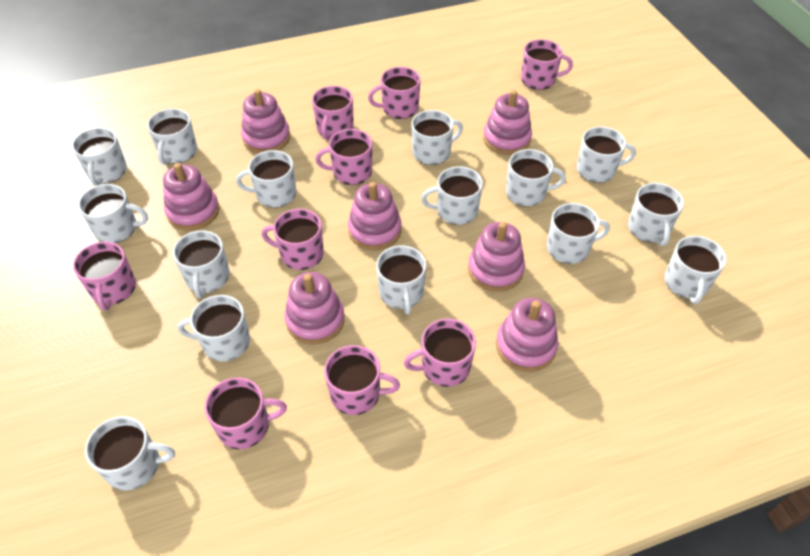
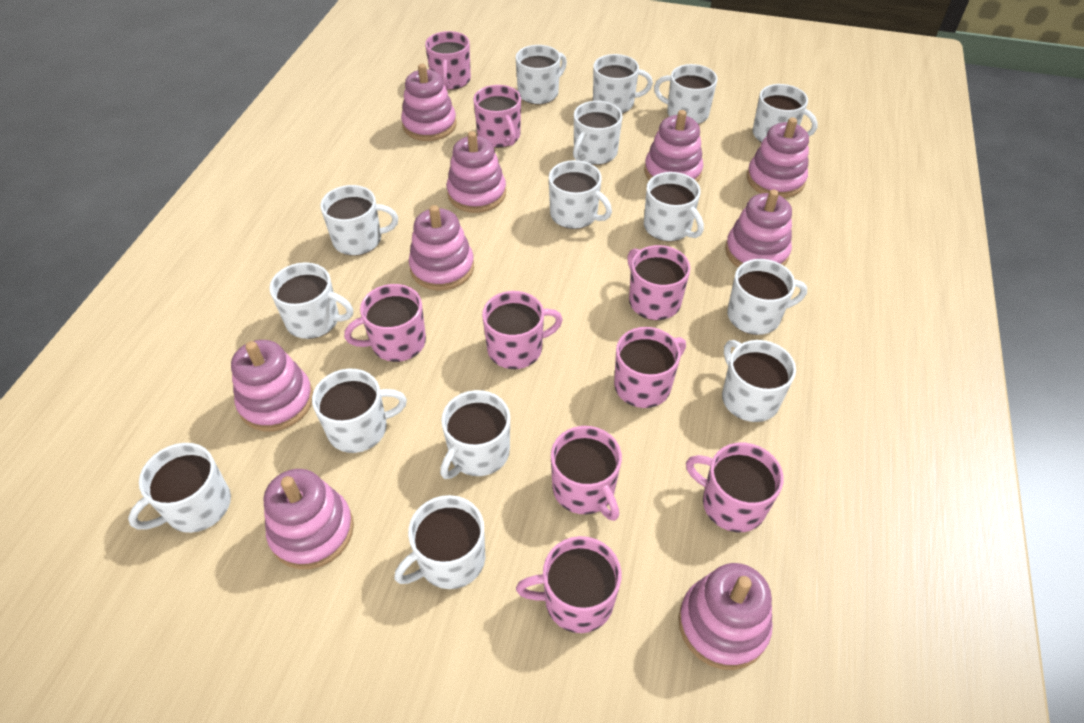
pink stacking toy: 7 -> 9

